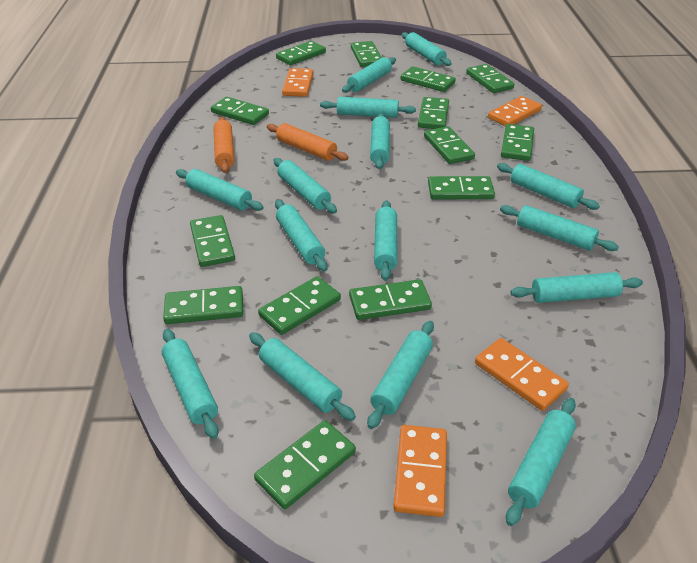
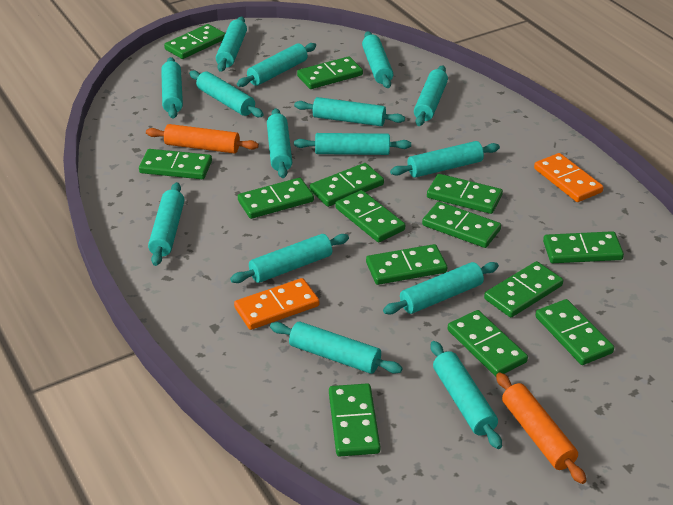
orange domino: 4 -> 2

